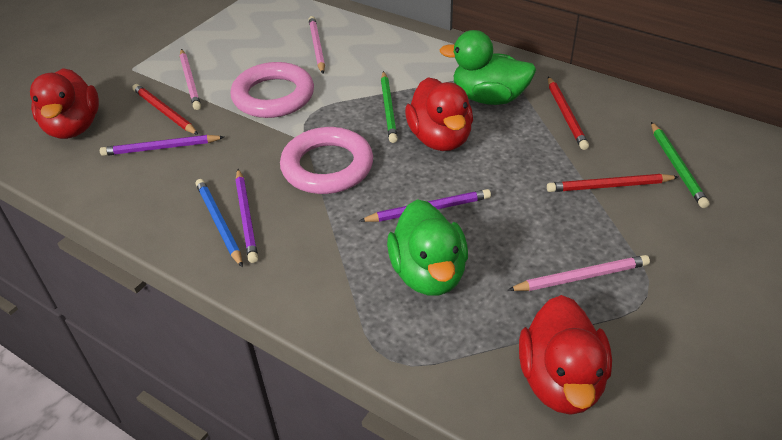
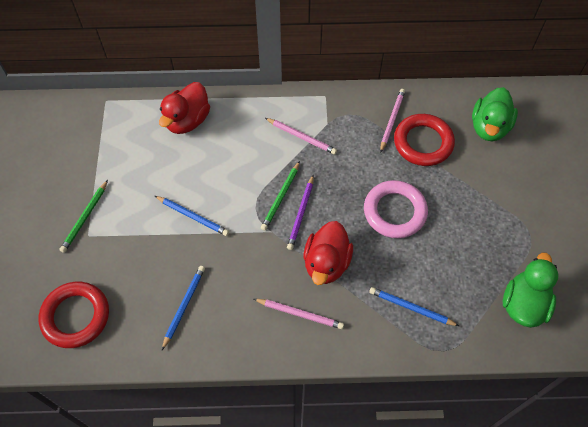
blue pencil: 1 -> 3
pink ring: 2 -> 1
purple pencil: 3 -> 1
red duck: 3 -> 2
red pencil: 3 -> 0
red ring: 0 -> 2

